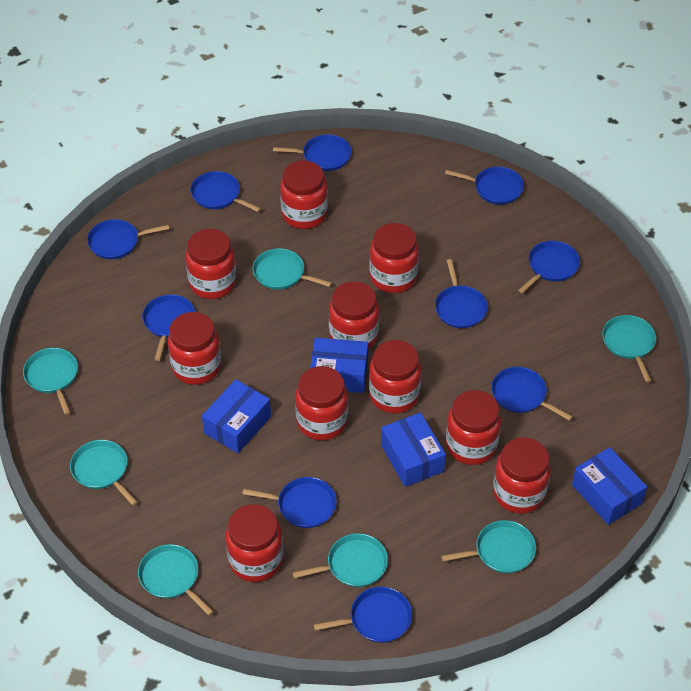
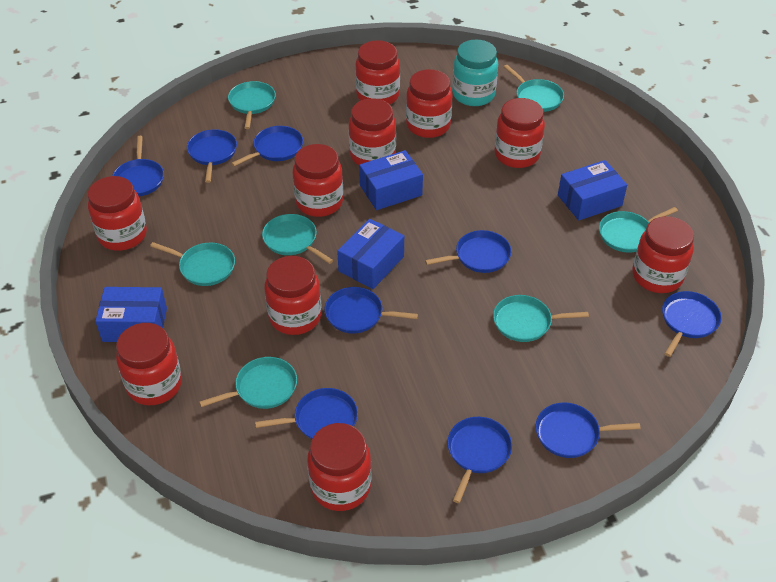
blue pan: 10 -> 9
turquoise jar: 0 -> 1

